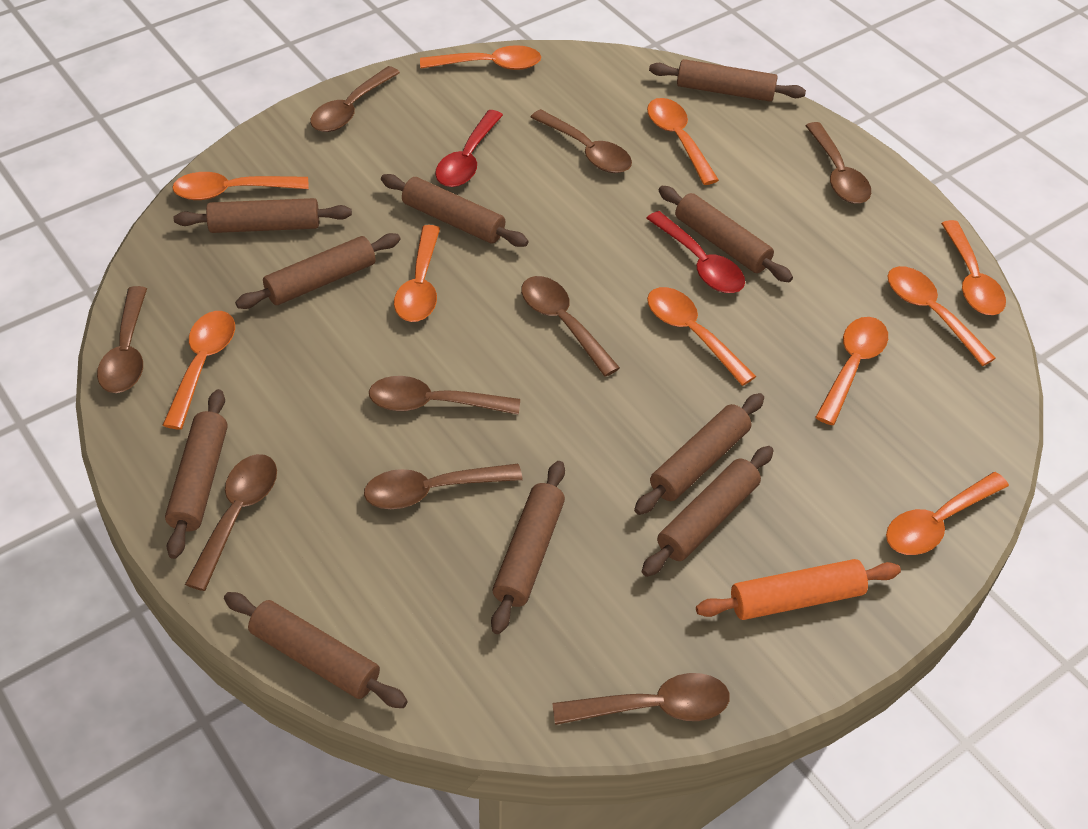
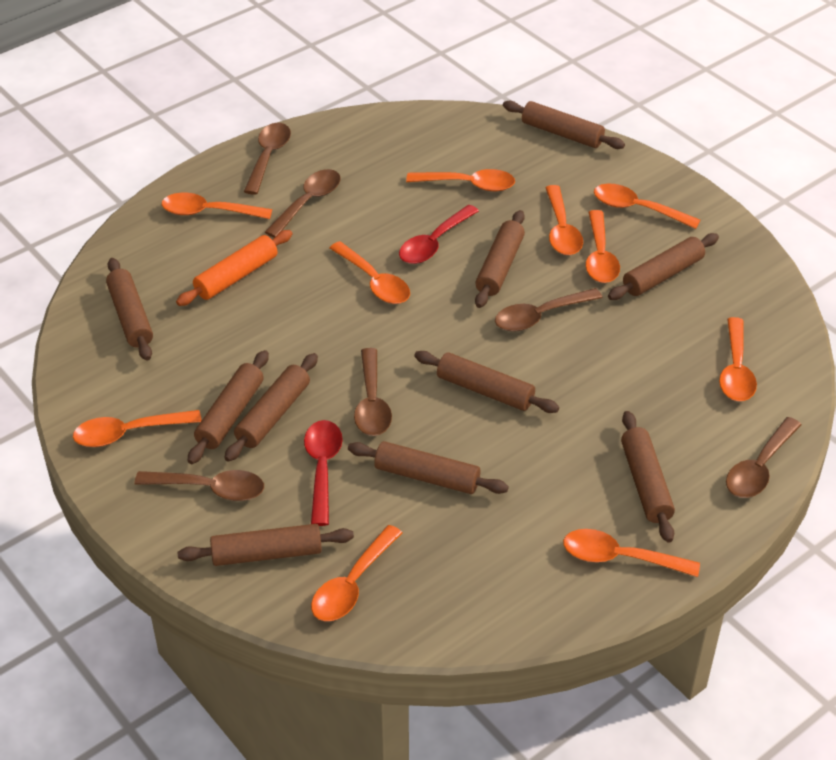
brown spoon: 9 -> 6

